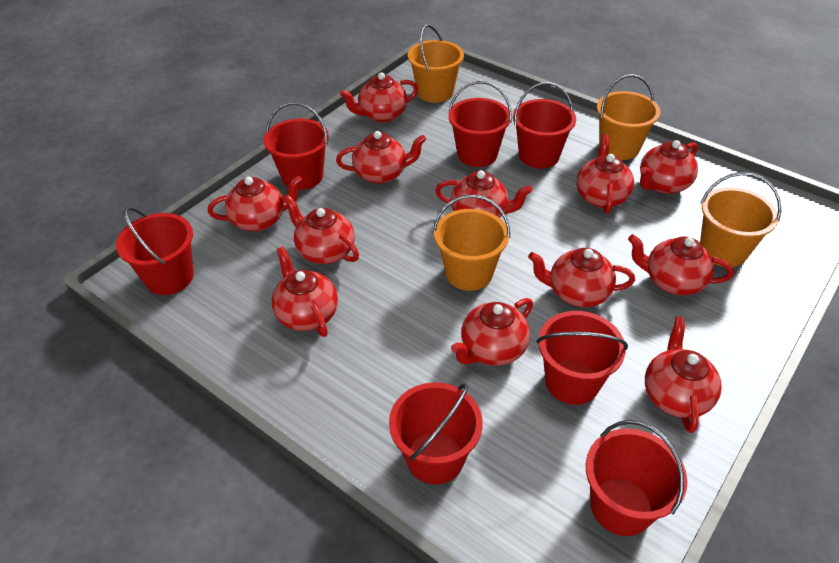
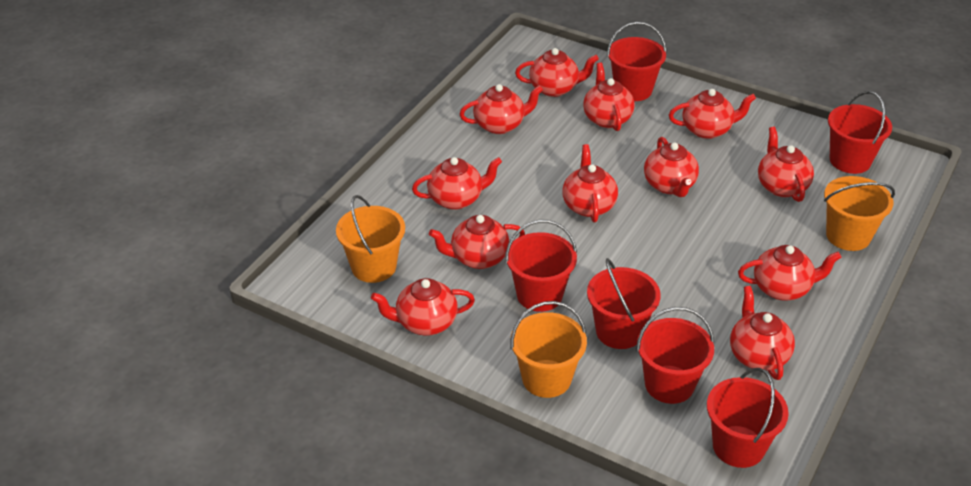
orange bucket: 4 -> 3
red bucket: 7 -> 6

